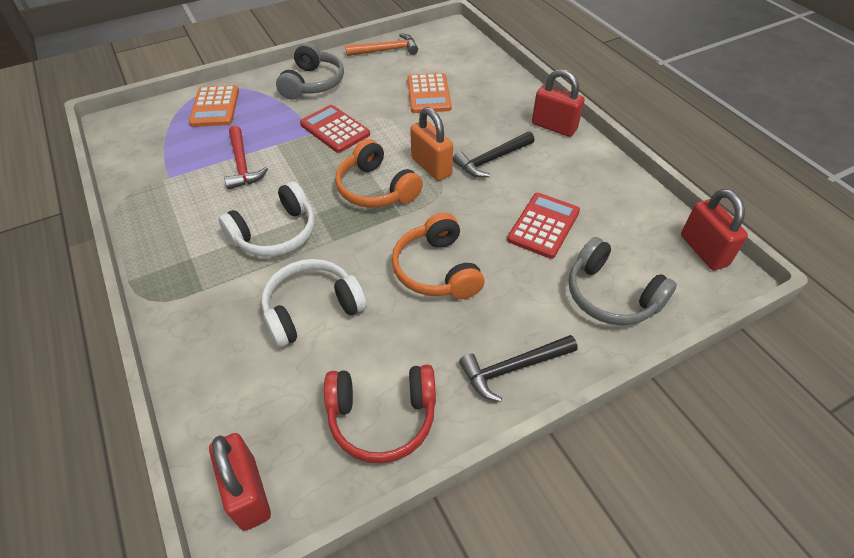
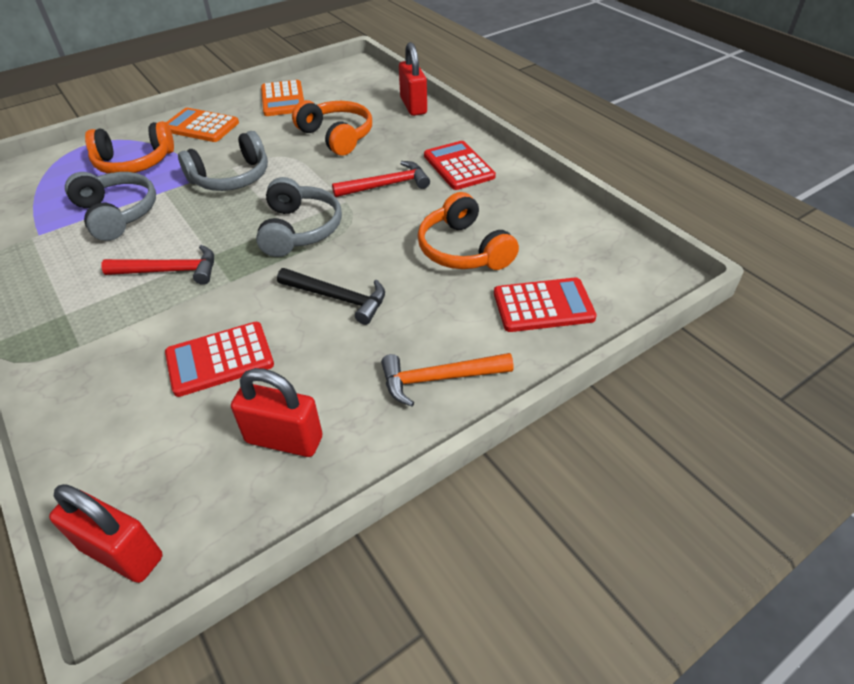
black hammer: 2 -> 1
grey headphones: 2 -> 3
orange headphones: 2 -> 3
orange padlock: 1 -> 0
red calculator: 2 -> 3
red hammer: 1 -> 2
red headphones: 1 -> 0
white headphones: 2 -> 0

